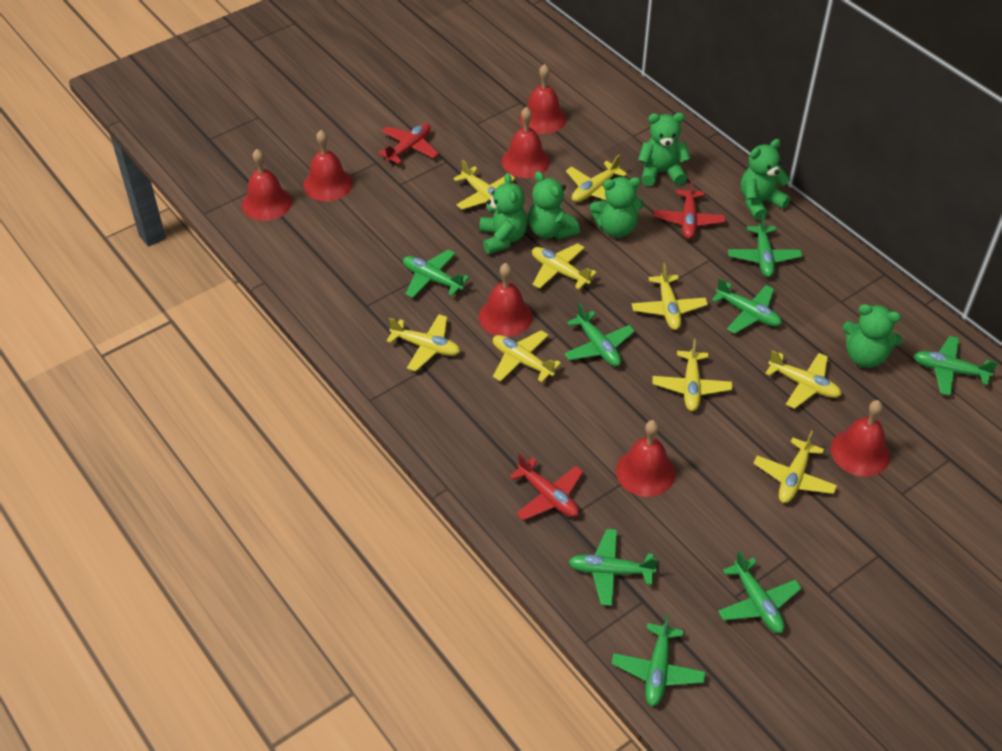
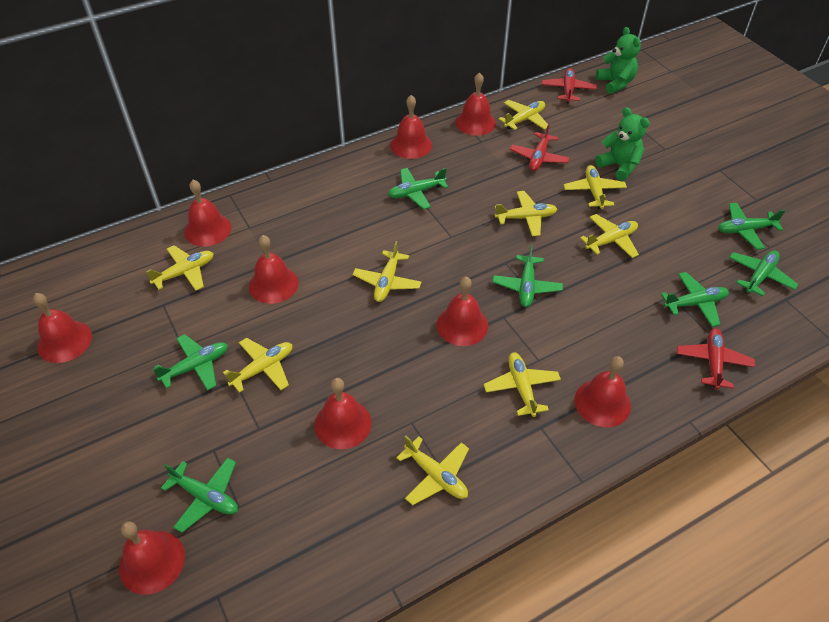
green plane: 8 -> 7
green teddy bear: 6 -> 2
red bell: 7 -> 9

